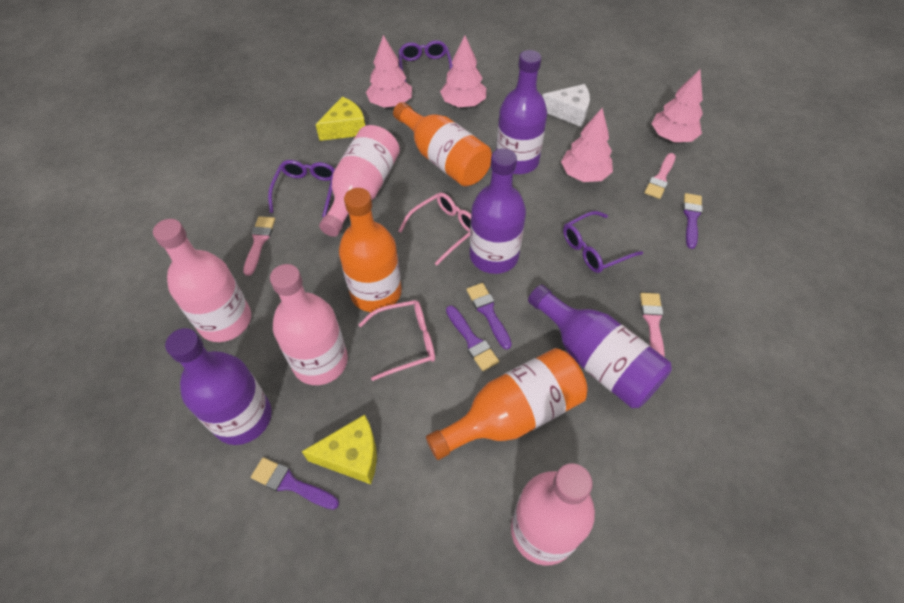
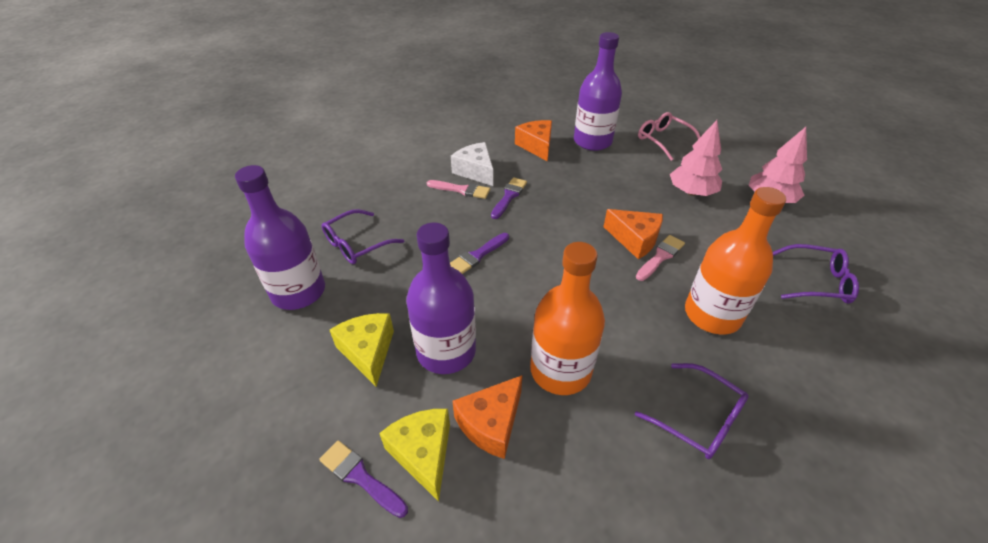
orange bottle: 3 -> 2
orange cheese: 0 -> 3
pink bottle: 4 -> 0
pink brush: 3 -> 2
pink glasses: 2 -> 1
pink tree: 4 -> 2
purple bottle: 4 -> 3
purple brush: 4 -> 3

